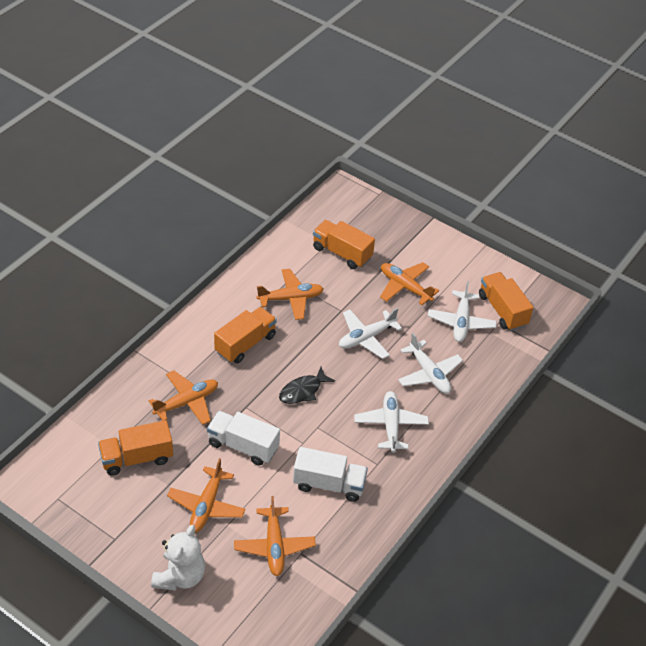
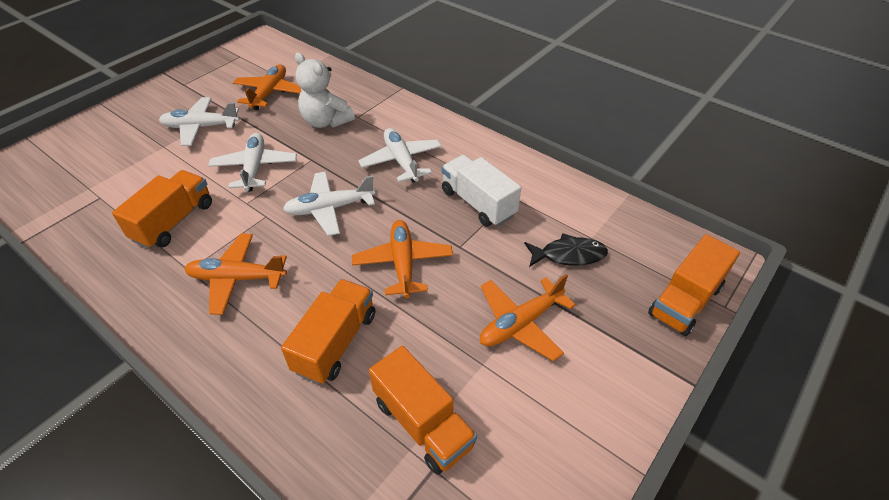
orange plane: 5 -> 4
white truck: 2 -> 1

